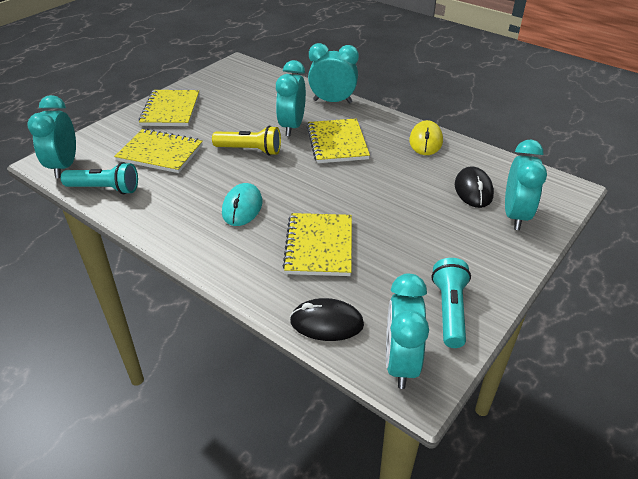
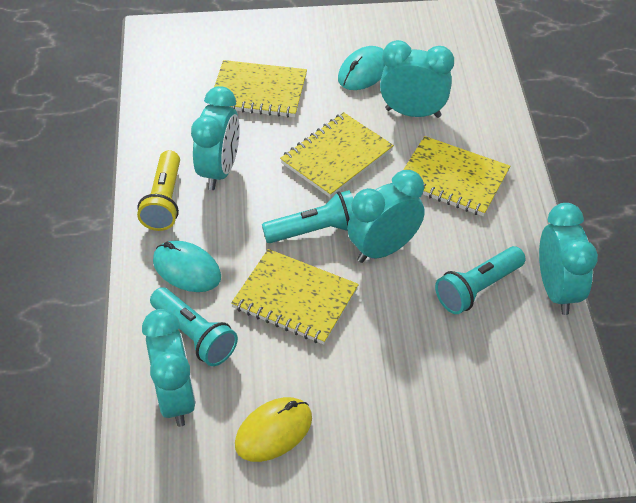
black mouse: 2 -> 0
turquoise flashlight: 2 -> 3
turquoise mouse: 1 -> 2

